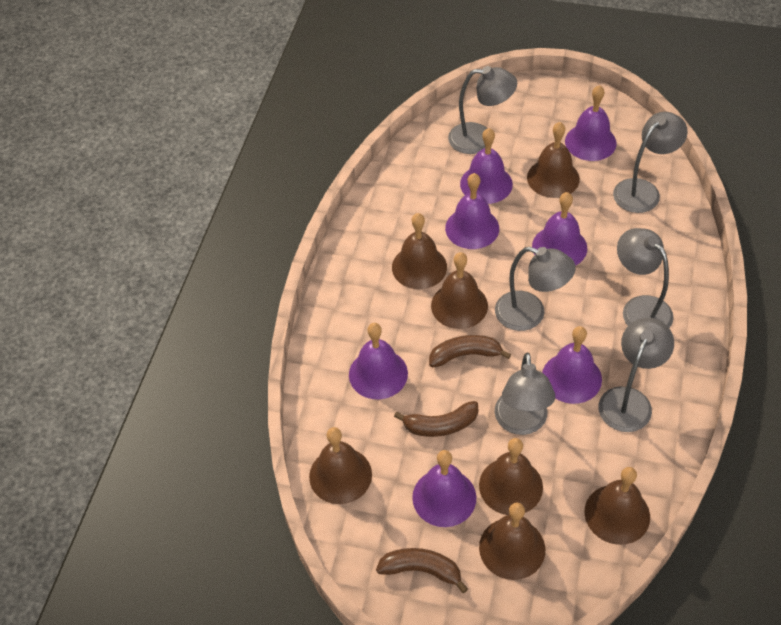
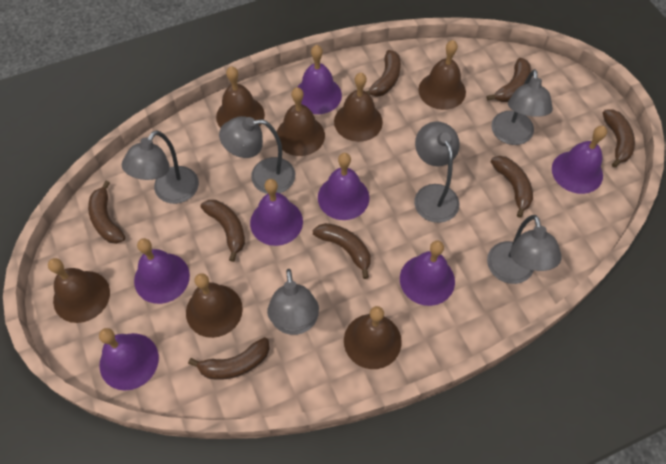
brown banana: 3 -> 8

